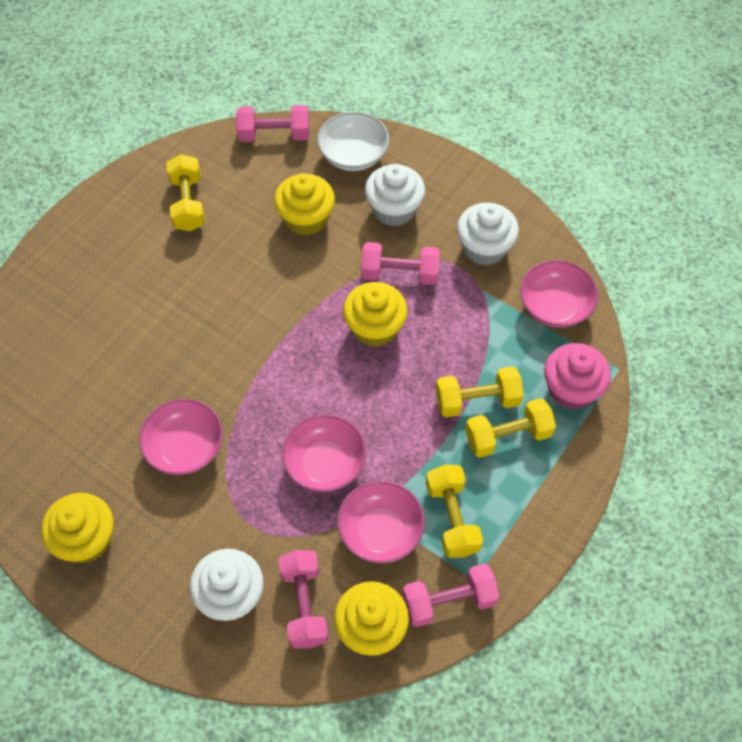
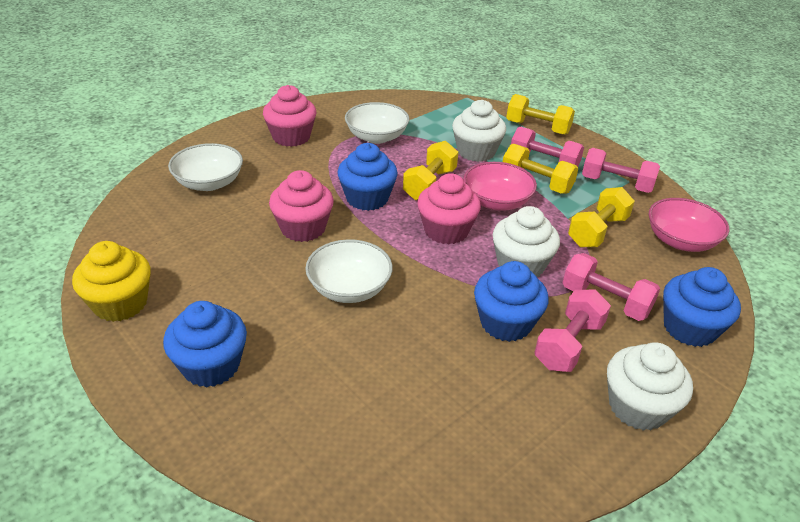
blue cupcake: 0 -> 4
pink bowl: 4 -> 2
pink cupcake: 1 -> 3
white bowl: 1 -> 3
yellow cupcake: 4 -> 1

